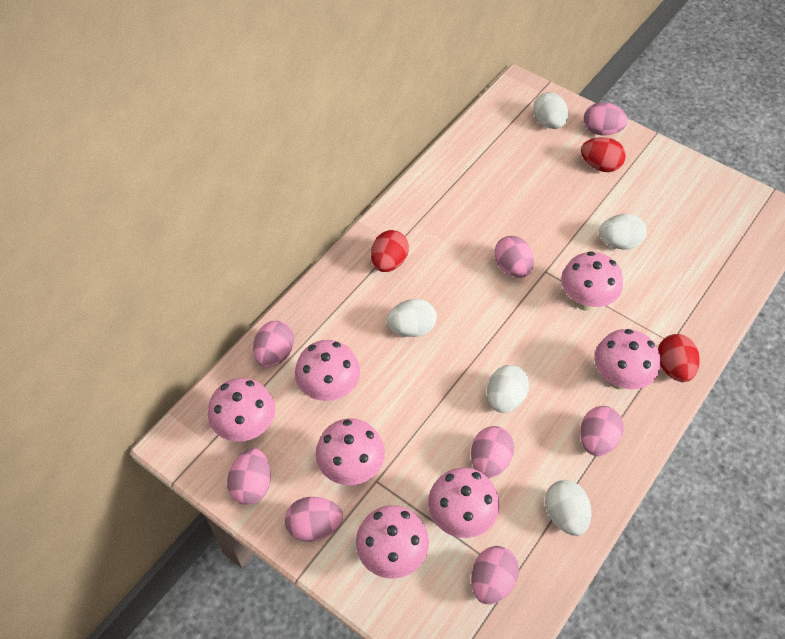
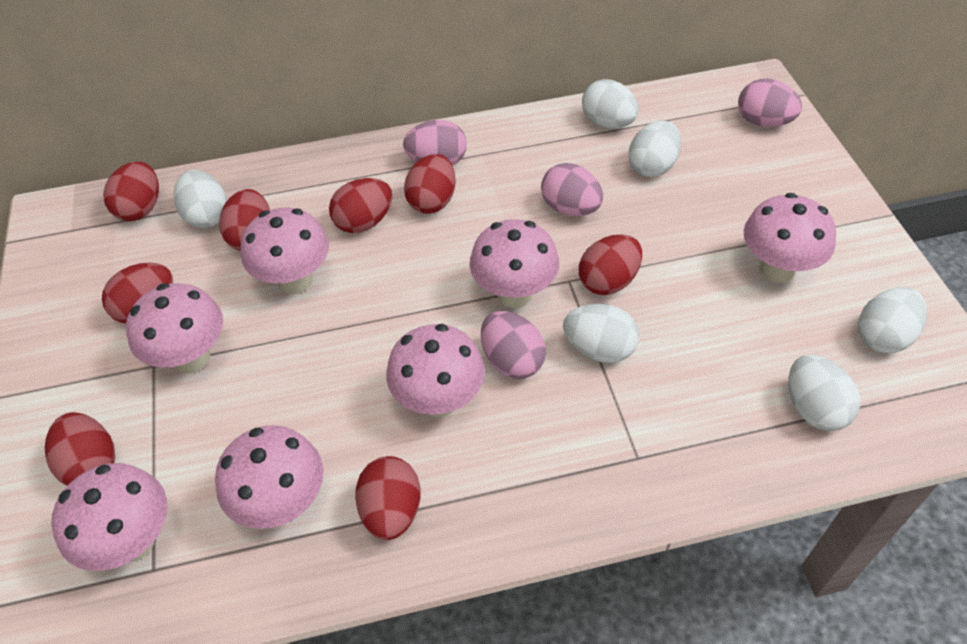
pink egg: 8 -> 4
red egg: 3 -> 8
white egg: 5 -> 6

